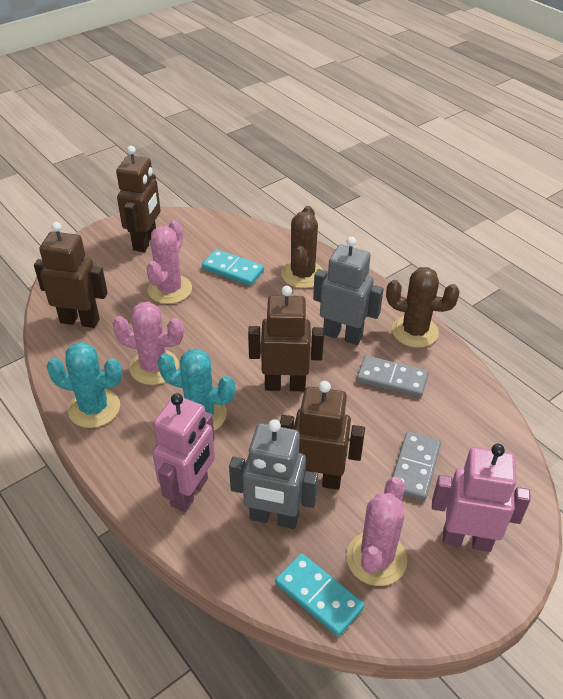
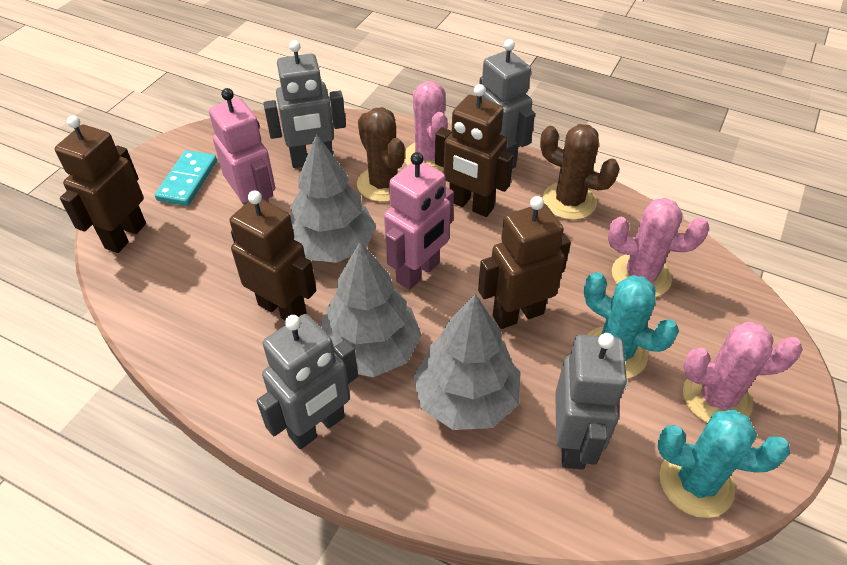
grey domino: 2 -> 0
grey robot: 2 -> 4
grey tree: 0 -> 3
turquoise domino: 2 -> 1

